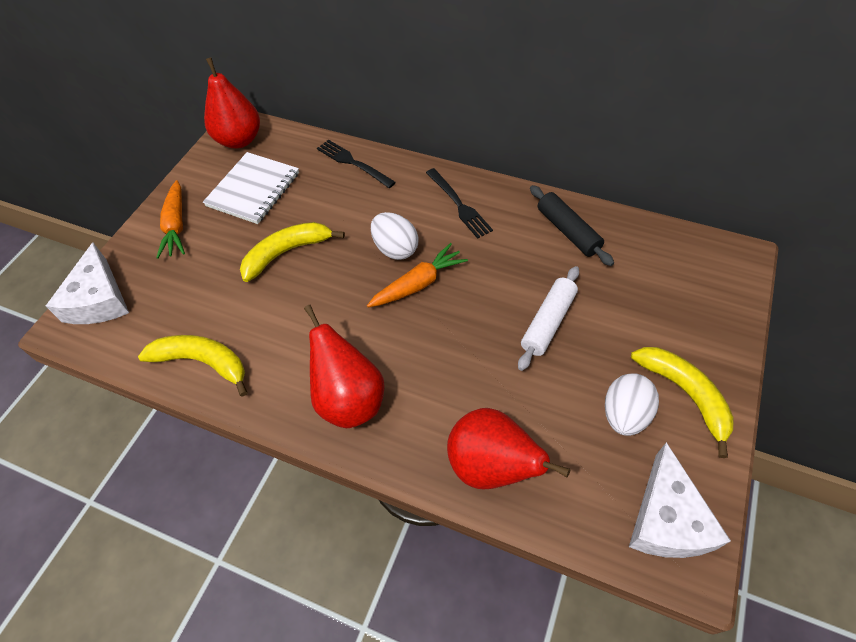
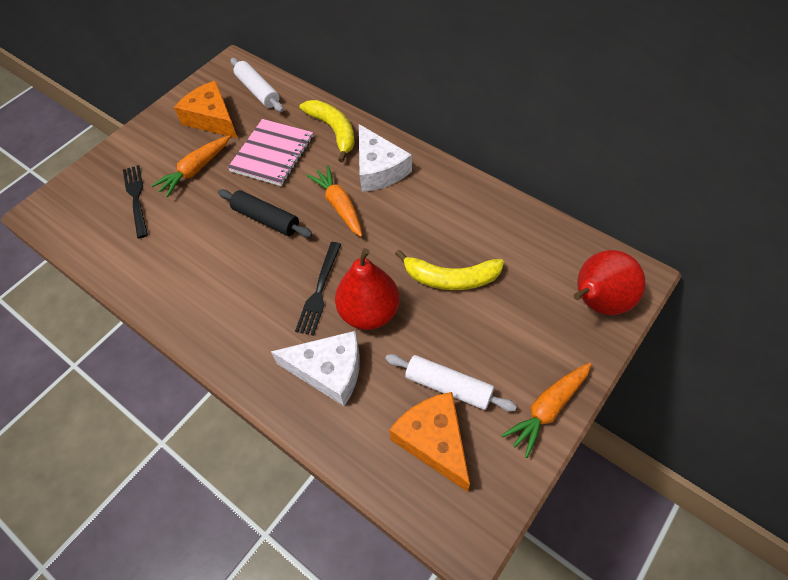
orange carrot: 2 -> 3
orange cheese: 0 -> 2
pink notebook: 0 -> 1
red pear: 3 -> 2
white egg: 2 -> 0
white notebook: 1 -> 0
white rolling pin: 1 -> 2
yellow banana: 3 -> 2

